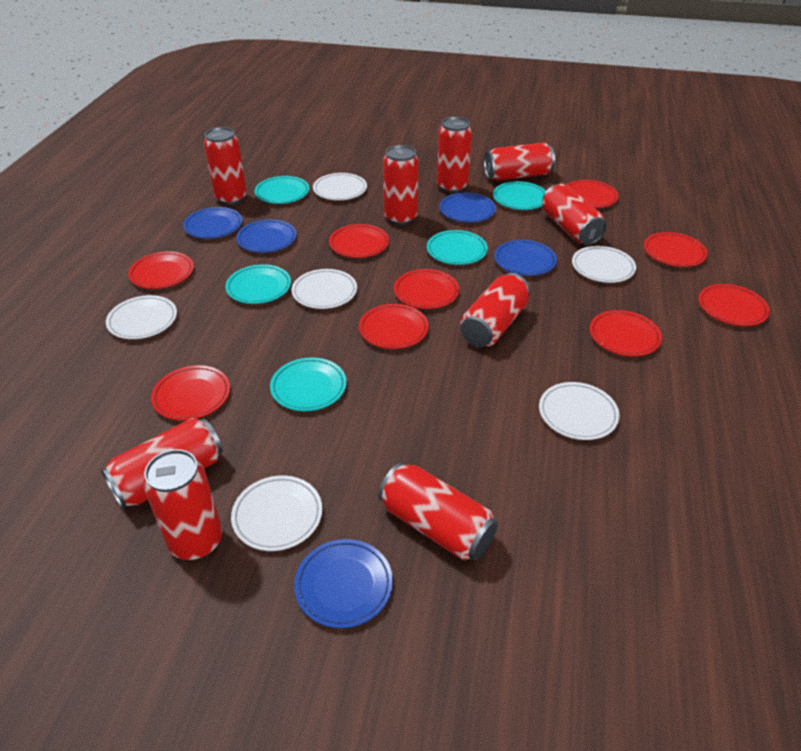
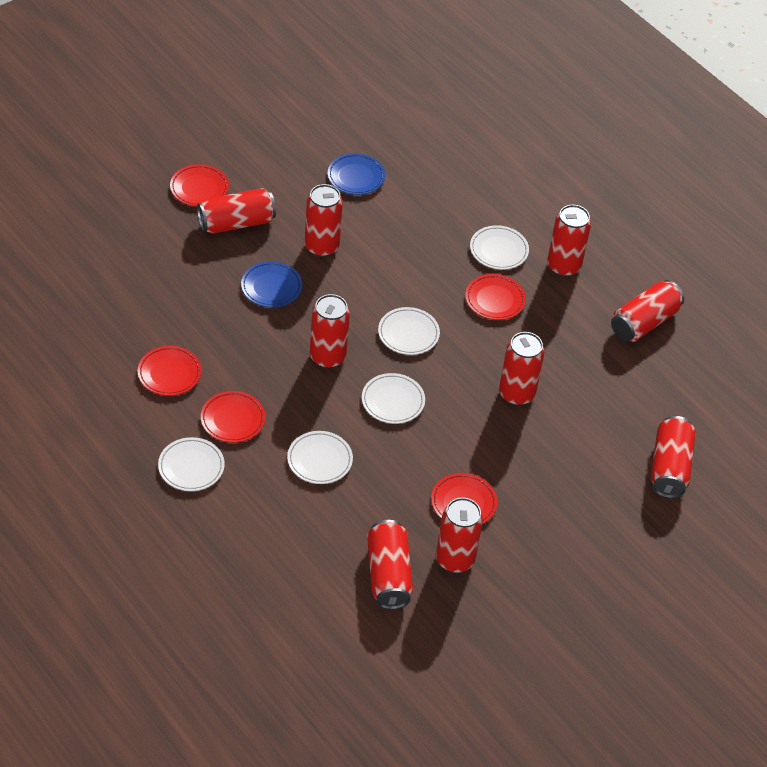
blue plate: 5 -> 2
red plate: 9 -> 5
turquoise plate: 5 -> 0
white plate: 6 -> 5

